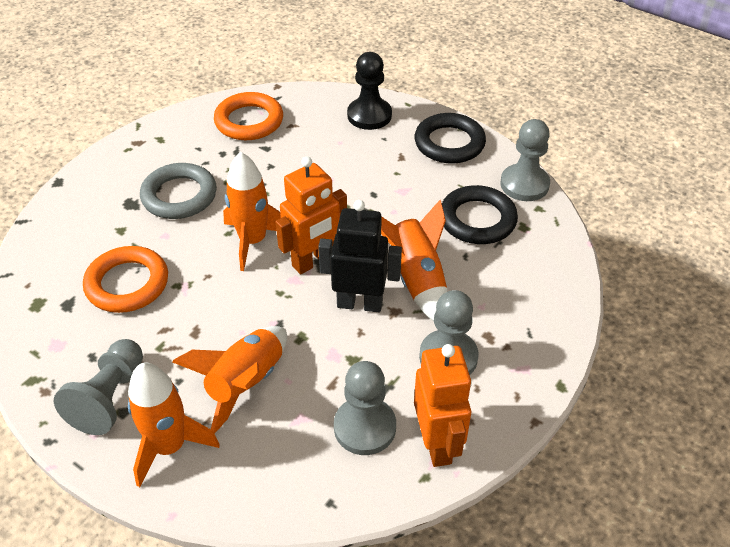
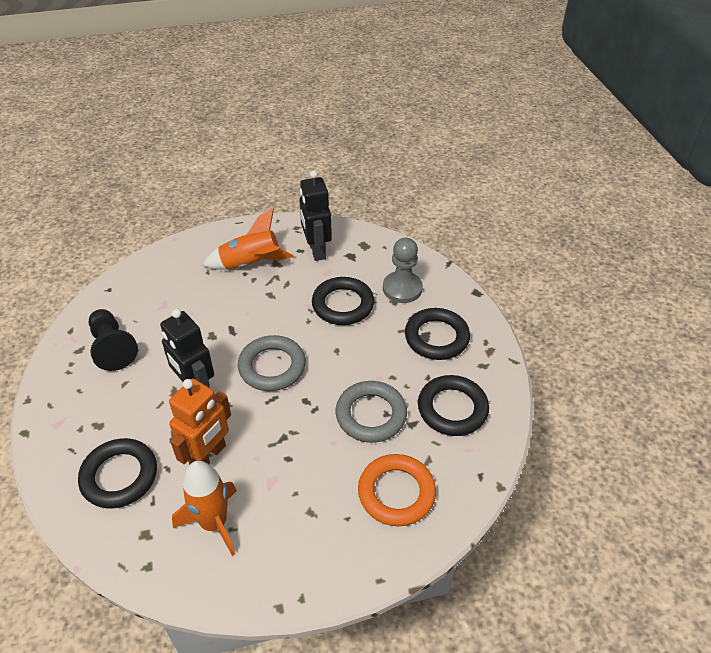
black ring: 2 -> 4
black robot: 1 -> 2
grey pawn: 4 -> 1
grey ring: 1 -> 2
orange ring: 2 -> 1
orange robot: 2 -> 1
orange rocket: 4 -> 2

